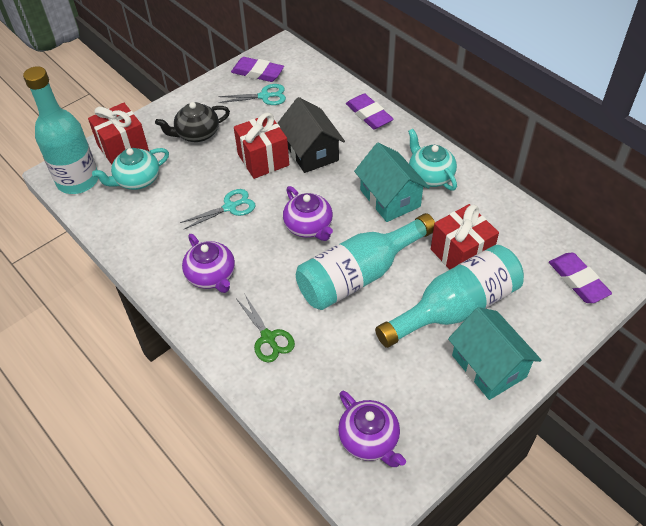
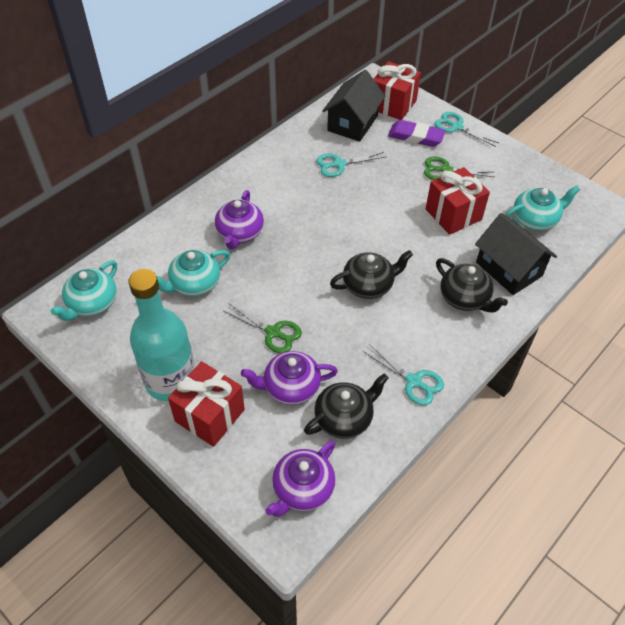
black house: 1 -> 2
black teapot: 1 -> 3
green scissors: 1 -> 2
purple eraser: 3 -> 1
turquoise bottle: 3 -> 1
turquoise house: 2 -> 0
turquoise scissors: 2 -> 3
turquoise teapot: 2 -> 3

